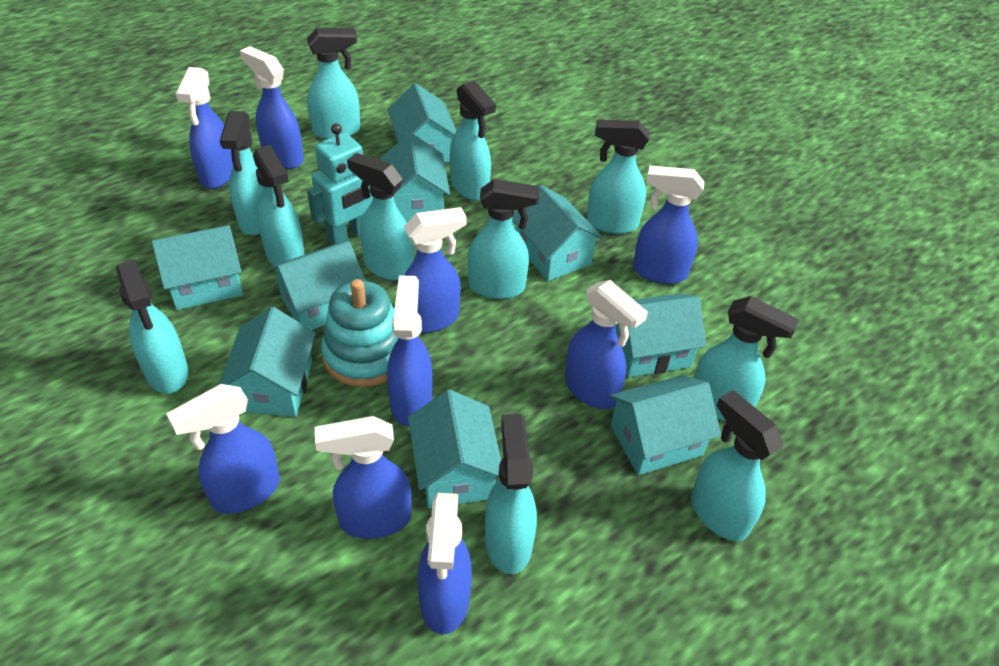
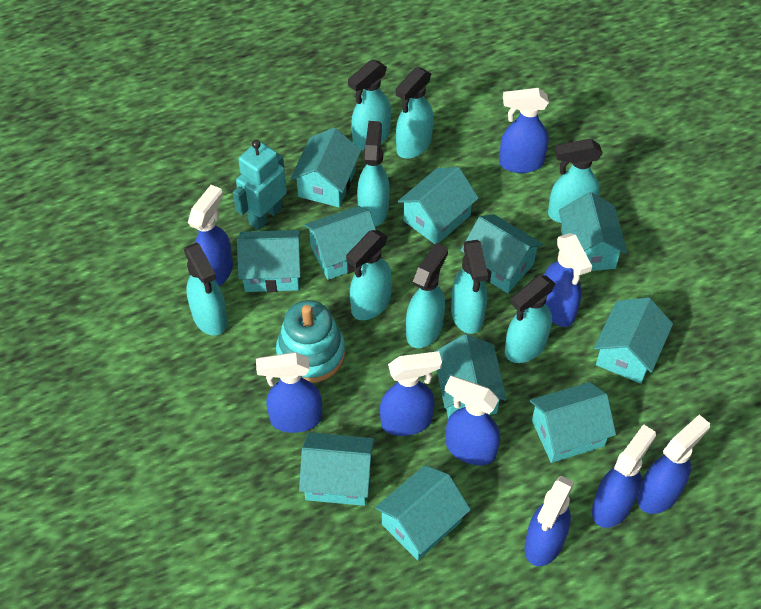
turquoise house: 9 -> 11
turquoise spray bottle: 11 -> 9

